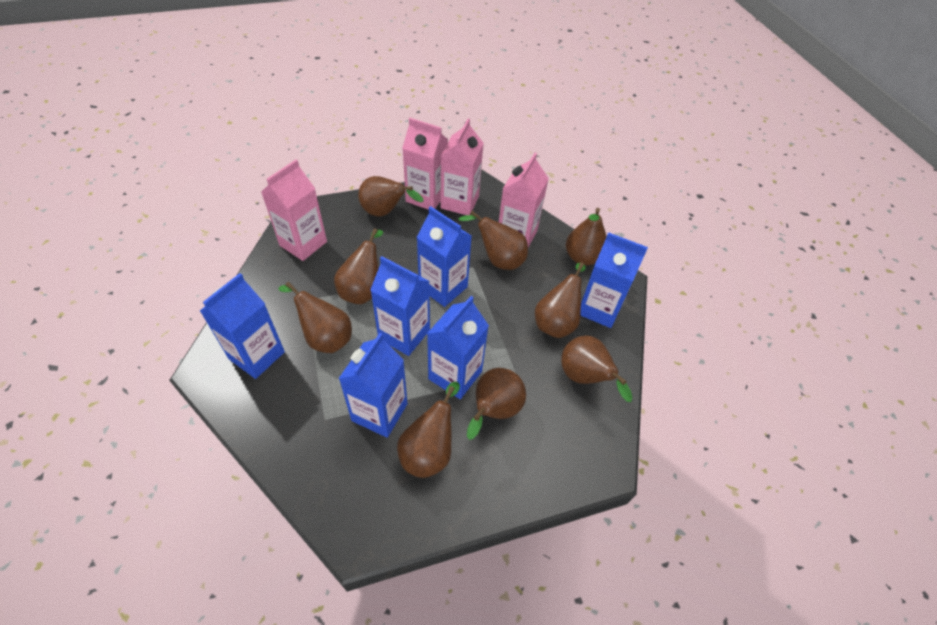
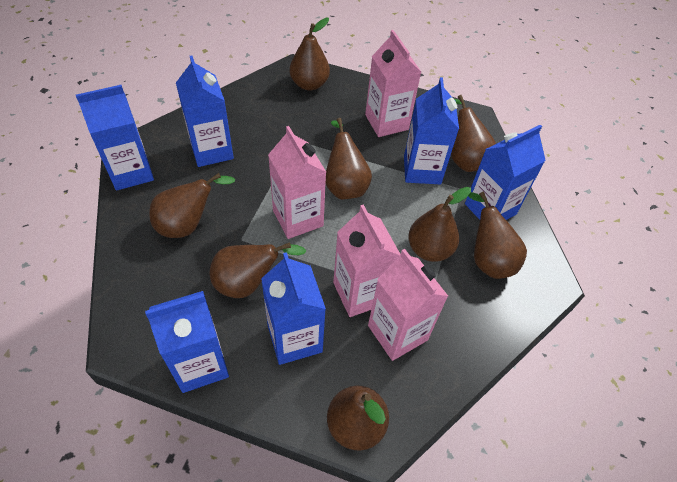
brown pear: 9 -> 8

